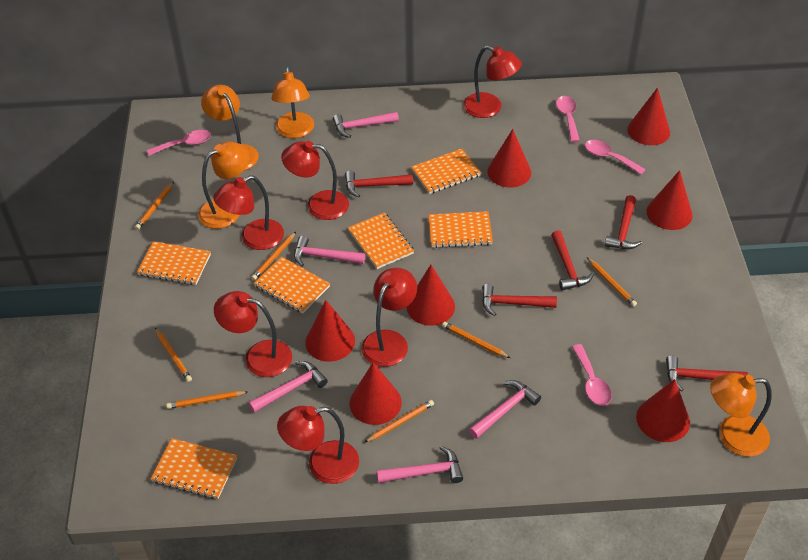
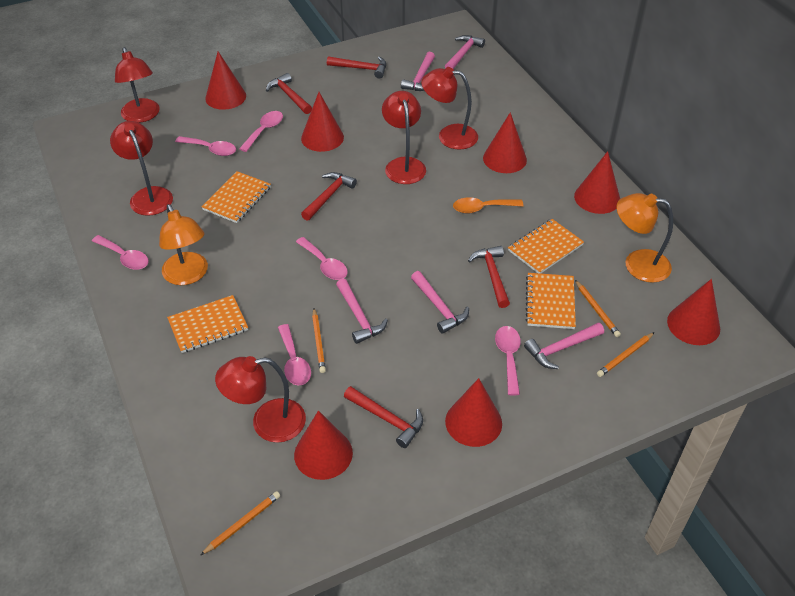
orange lamp: 4 -> 2
orange notebook: 6 -> 4
orange pencil: 7 -> 4
orange spoon: 0 -> 1
pink spoon: 4 -> 6
red lamp: 6 -> 5

